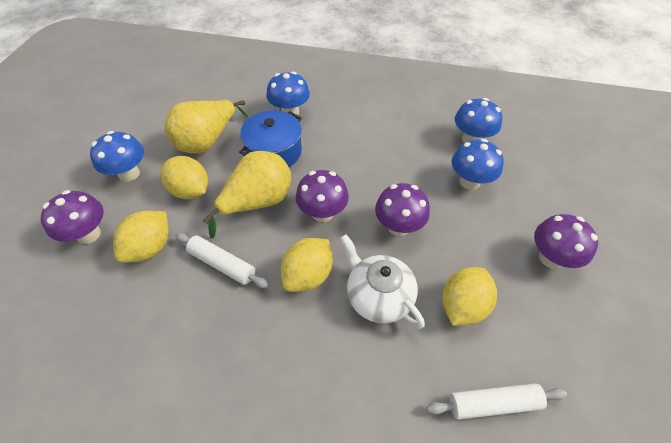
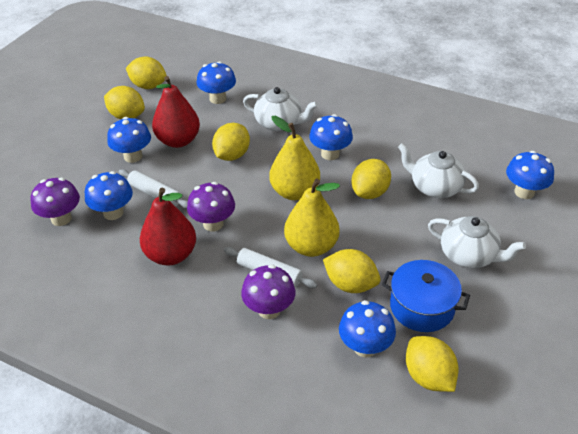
blue mushroom: 4 -> 6
purple mushroom: 4 -> 3
red pear: 0 -> 2
white teapot: 1 -> 3
yellow lemon: 4 -> 6

